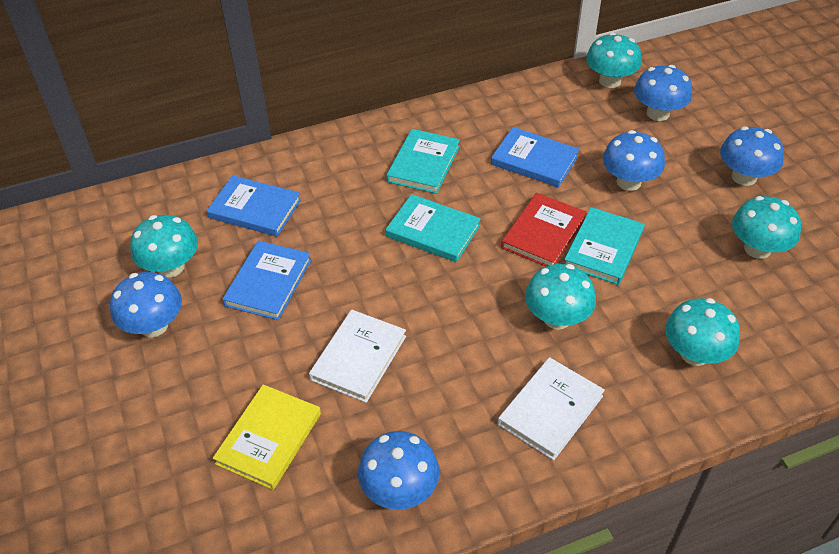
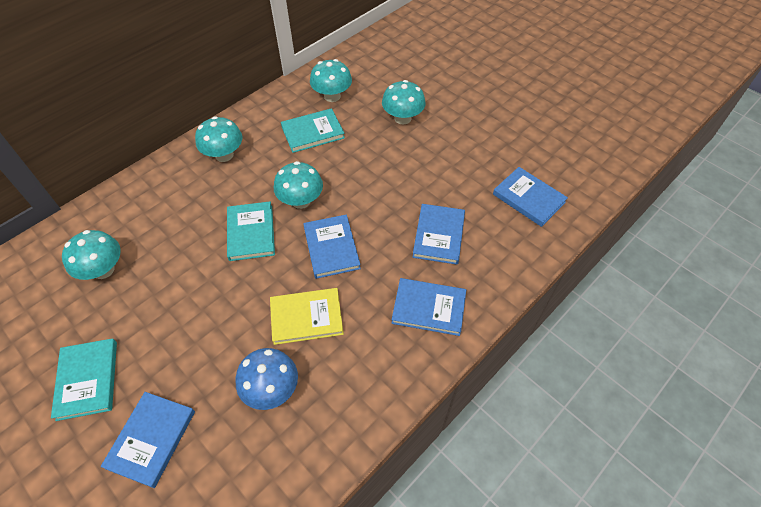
blue book: 3 -> 5
blue mushroom: 5 -> 1
red book: 1 -> 0
white book: 2 -> 0

